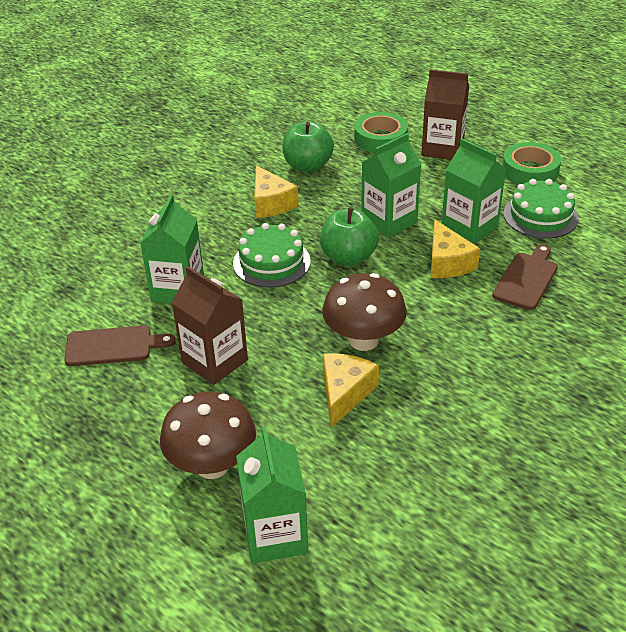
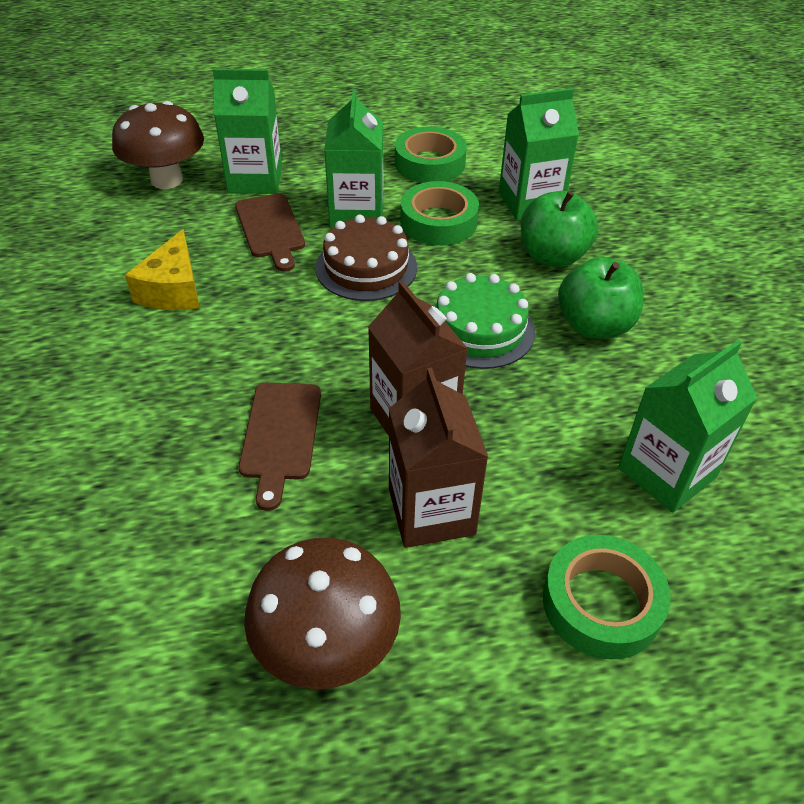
brown cake: 0 -> 1
green cake: 2 -> 1
green tape: 2 -> 3
yellow cheese: 3 -> 1

